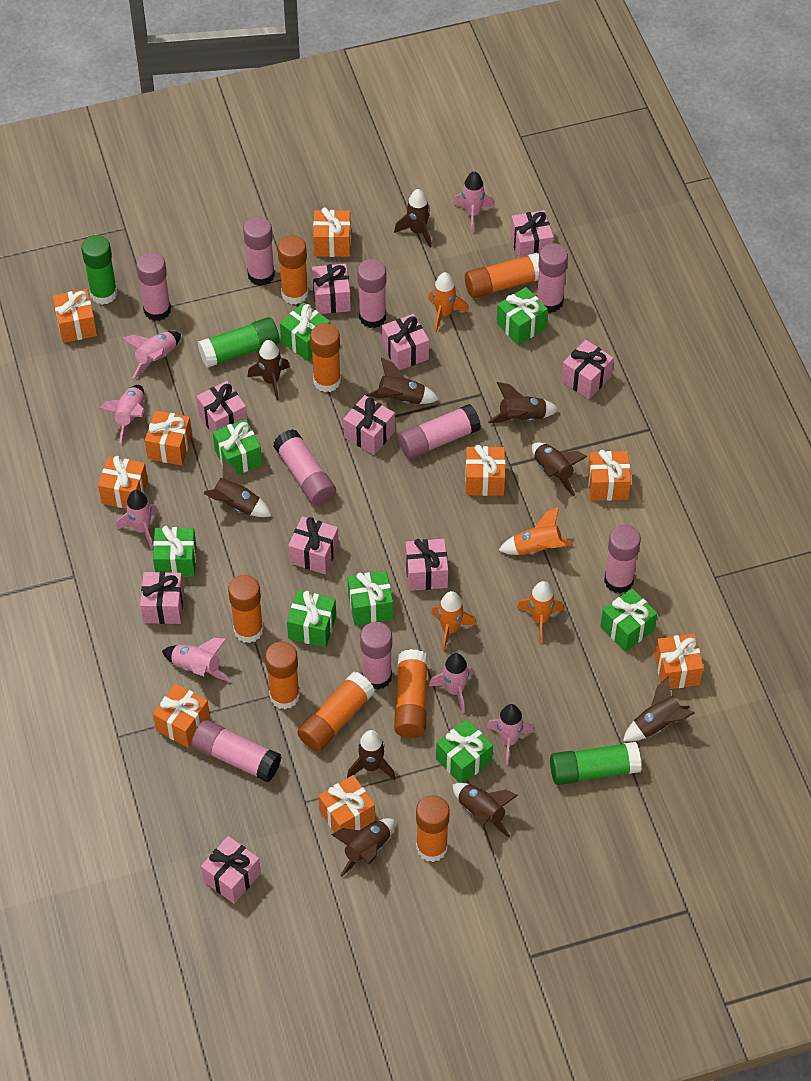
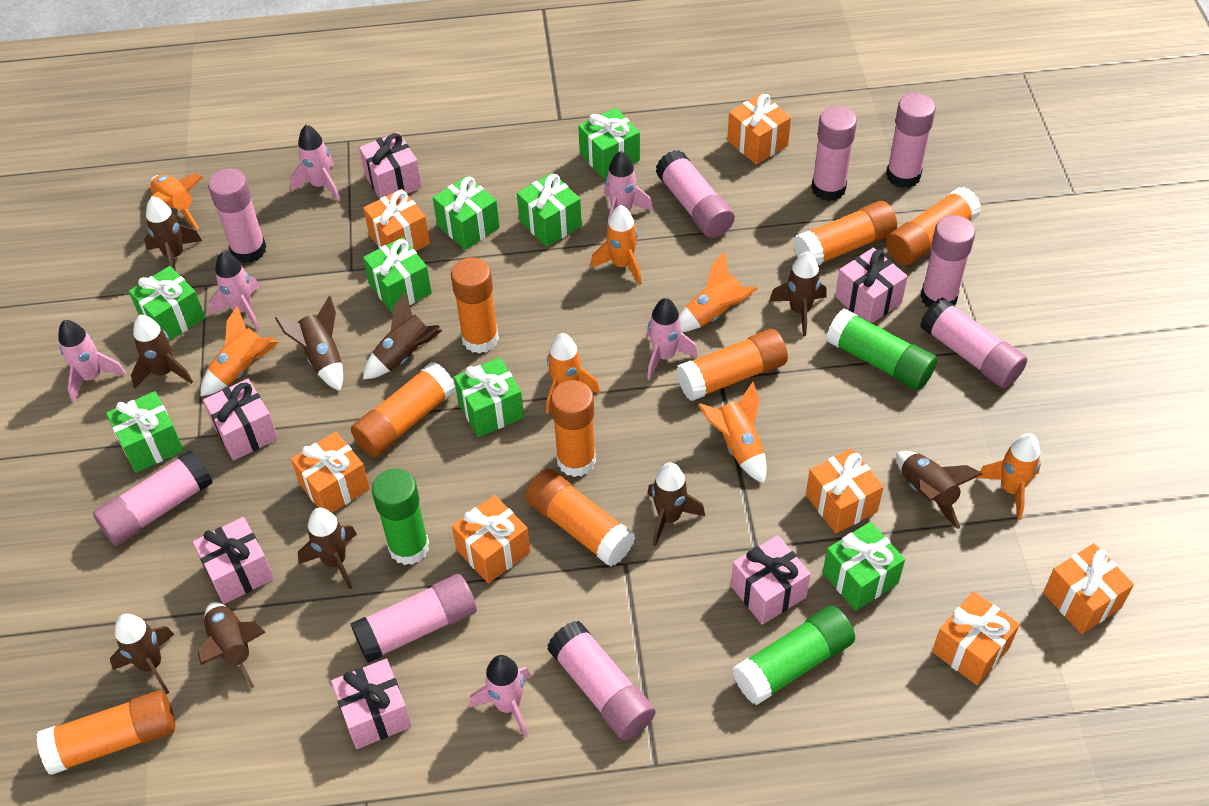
orange gift: 9 -> 7
orange rocket: 4 -> 7
pink gift: 10 -> 6
pink rocket: 7 -> 6

